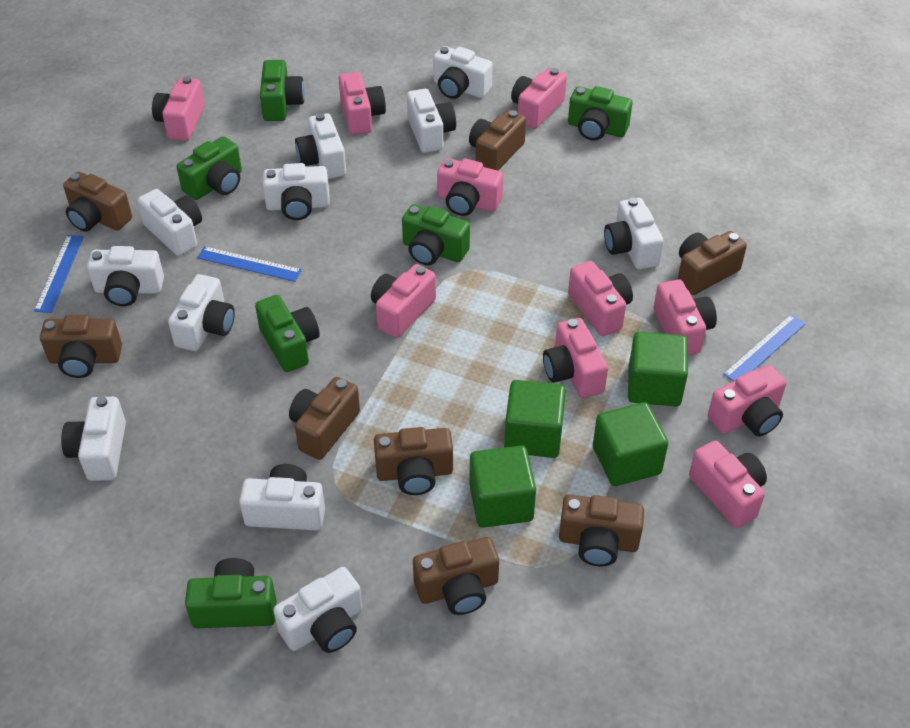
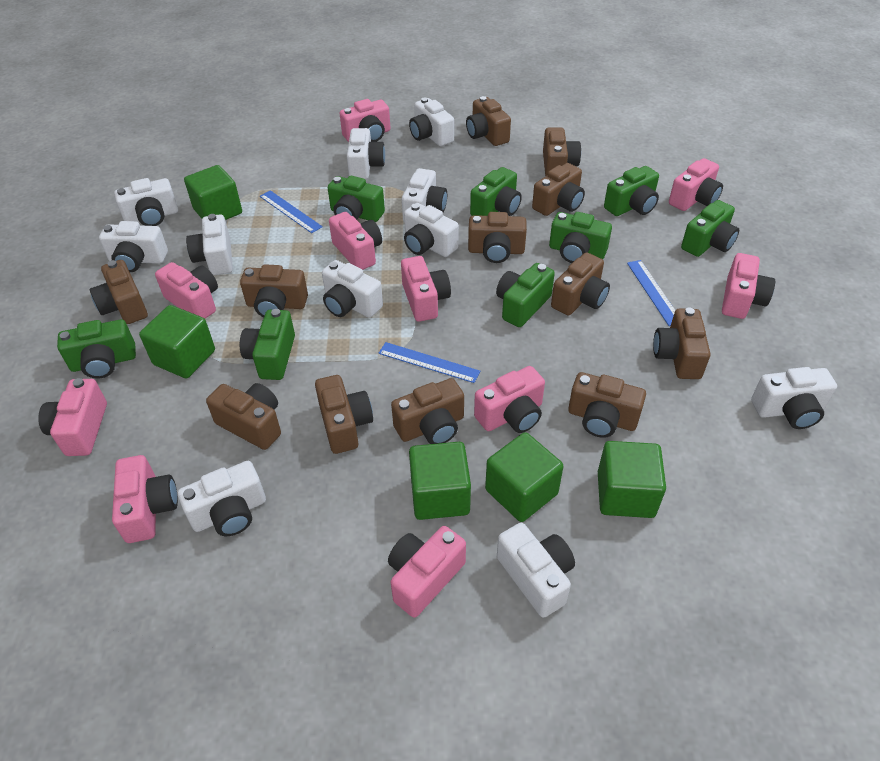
brown camera: 8 -> 12
green camera: 6 -> 8
green cube: 4 -> 5

